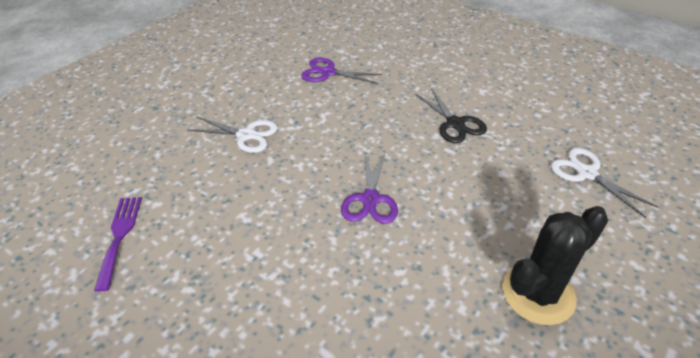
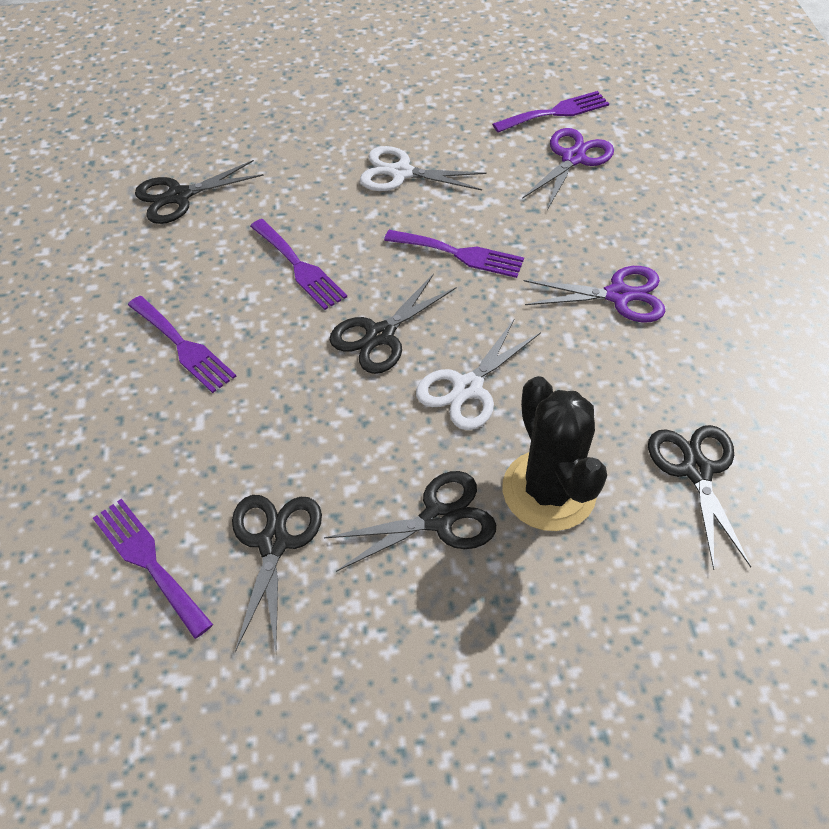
black scissors: 1 -> 5
purple fork: 1 -> 5

